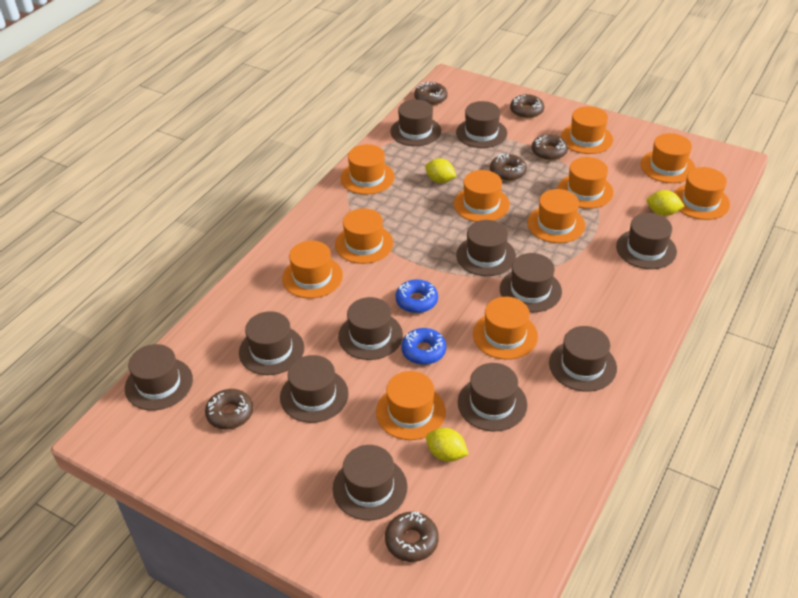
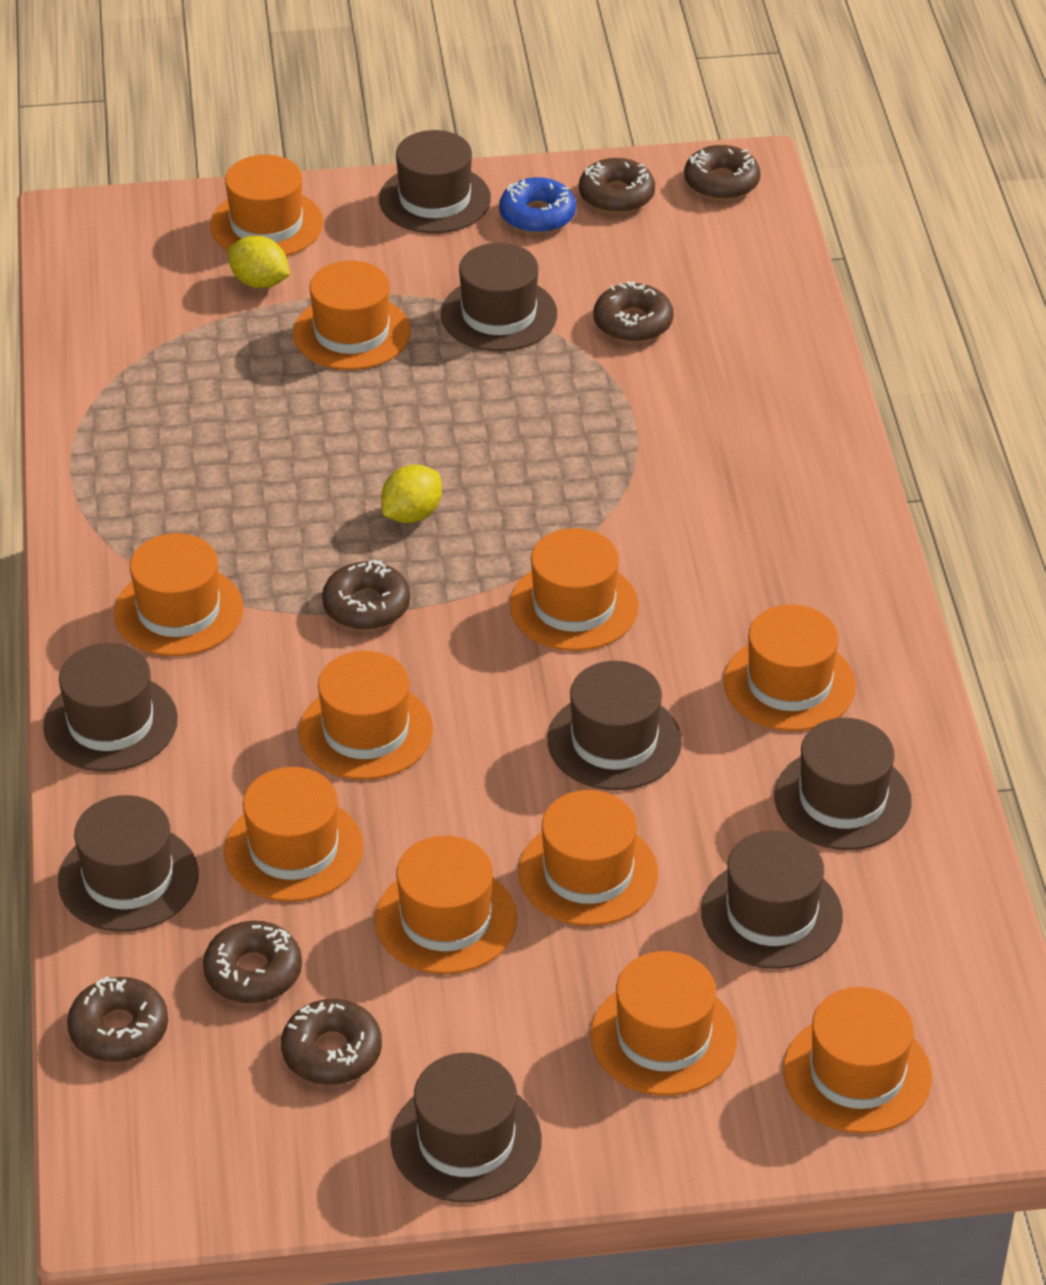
blue donut: 2 -> 1
brown donut: 6 -> 7
brown hat: 12 -> 8
yellow lemon: 3 -> 2

